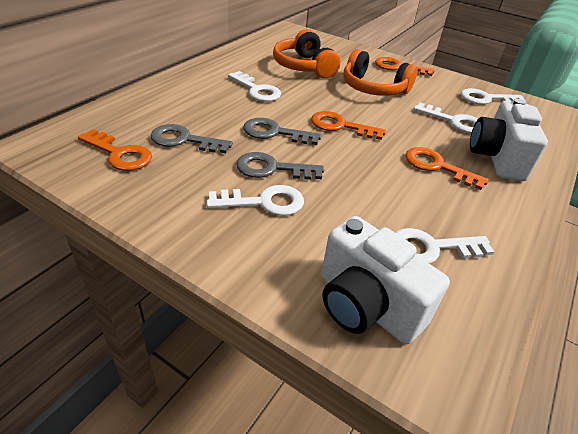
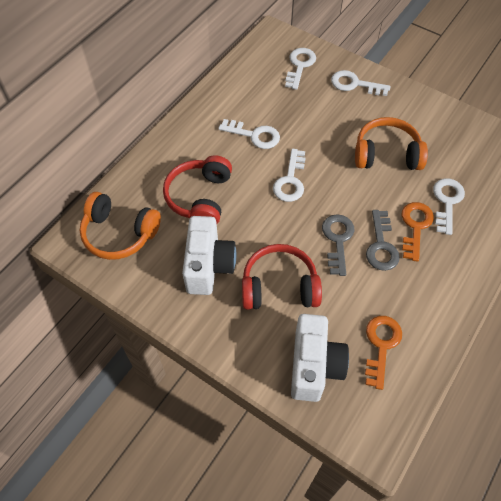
grey key: 3 -> 2
orange key: 4 -> 2
red headphones: 0 -> 2

